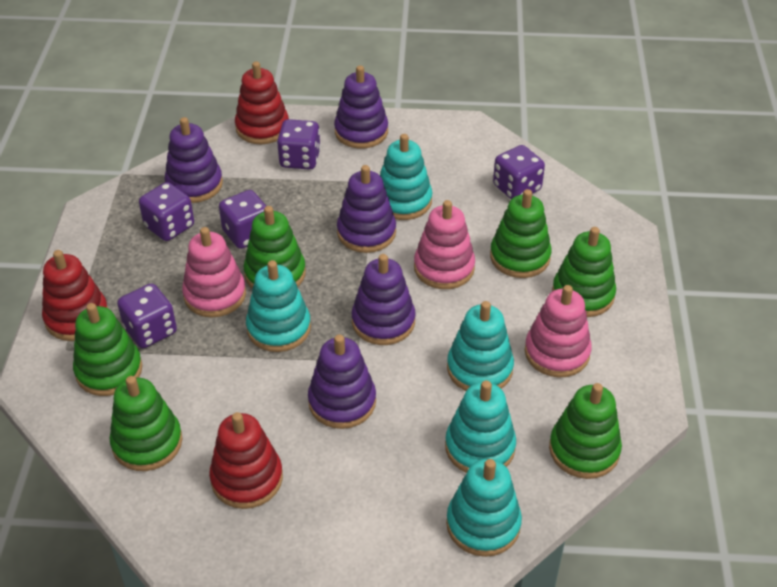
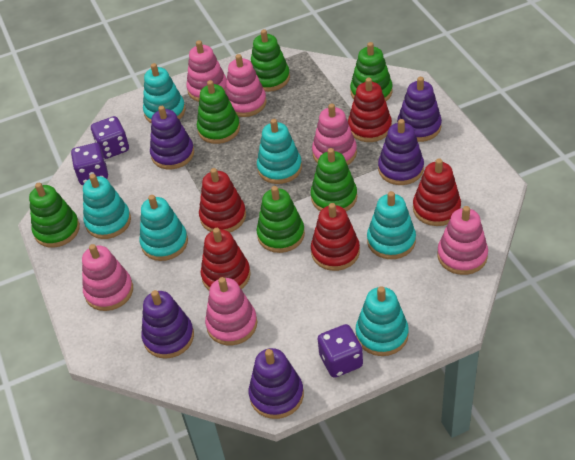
pink stacking toy: 3 -> 6
purple dice: 5 -> 3
red stacking toy: 3 -> 5
turquoise stacking toy: 5 -> 6

